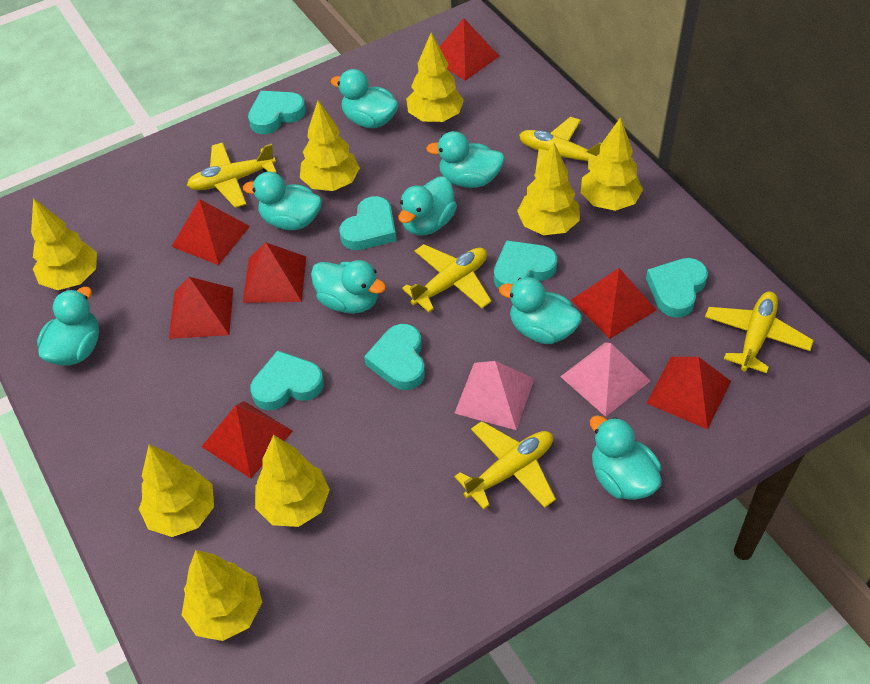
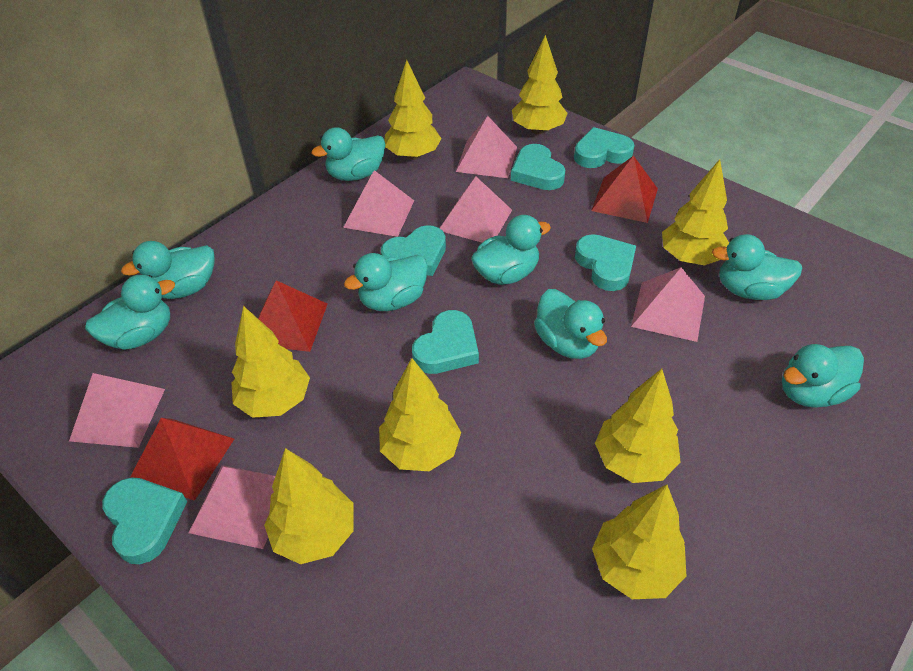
pink pyramid: 2 -> 6
red pyramid: 7 -> 3
yellow plane: 5 -> 0

